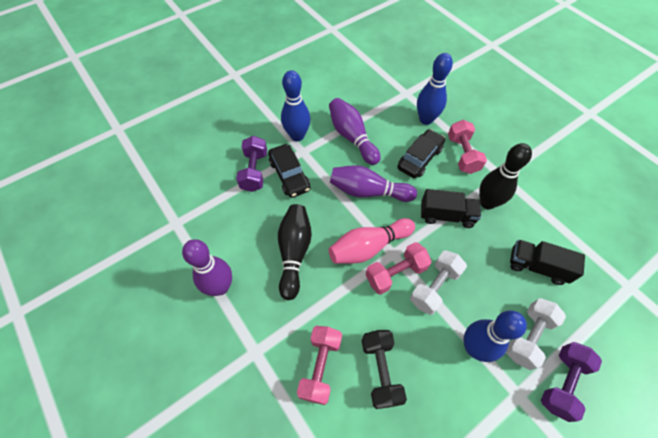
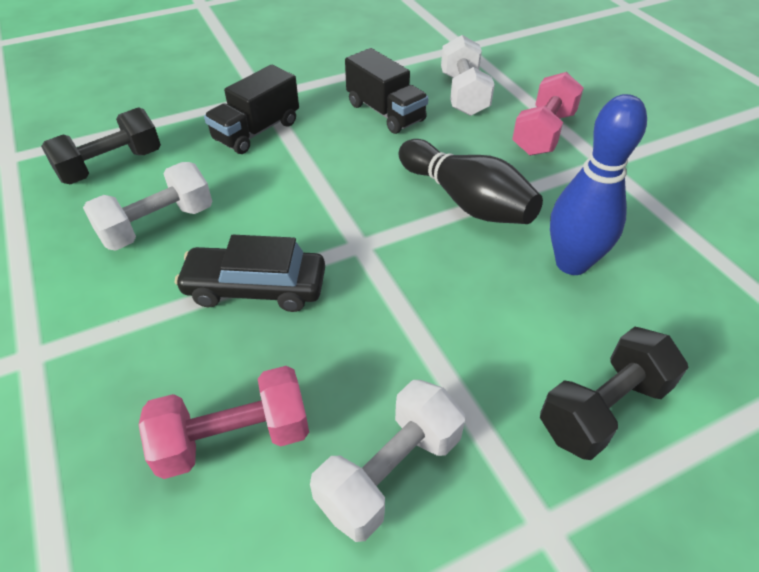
black bowling pin: 2 -> 1
black car: 2 -> 1
black dumbbell: 1 -> 2
blue bowling pin: 3 -> 1
pink bowling pin: 1 -> 0
pink dumbbell: 3 -> 2
purple bowling pin: 3 -> 0
purple dumbbell: 2 -> 0
white dumbbell: 2 -> 3

